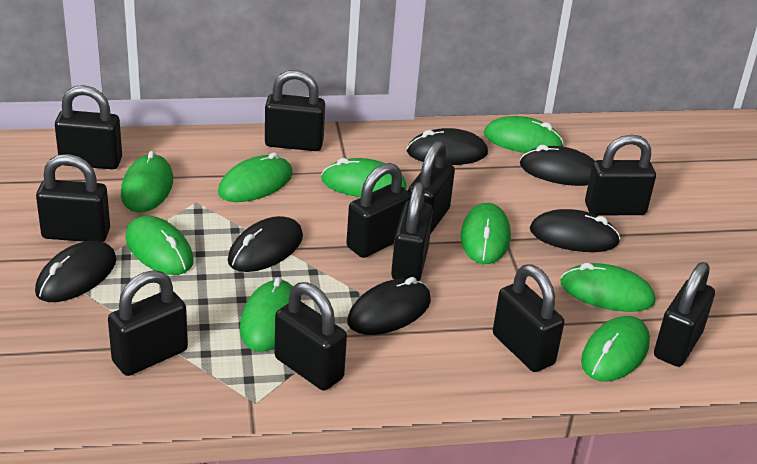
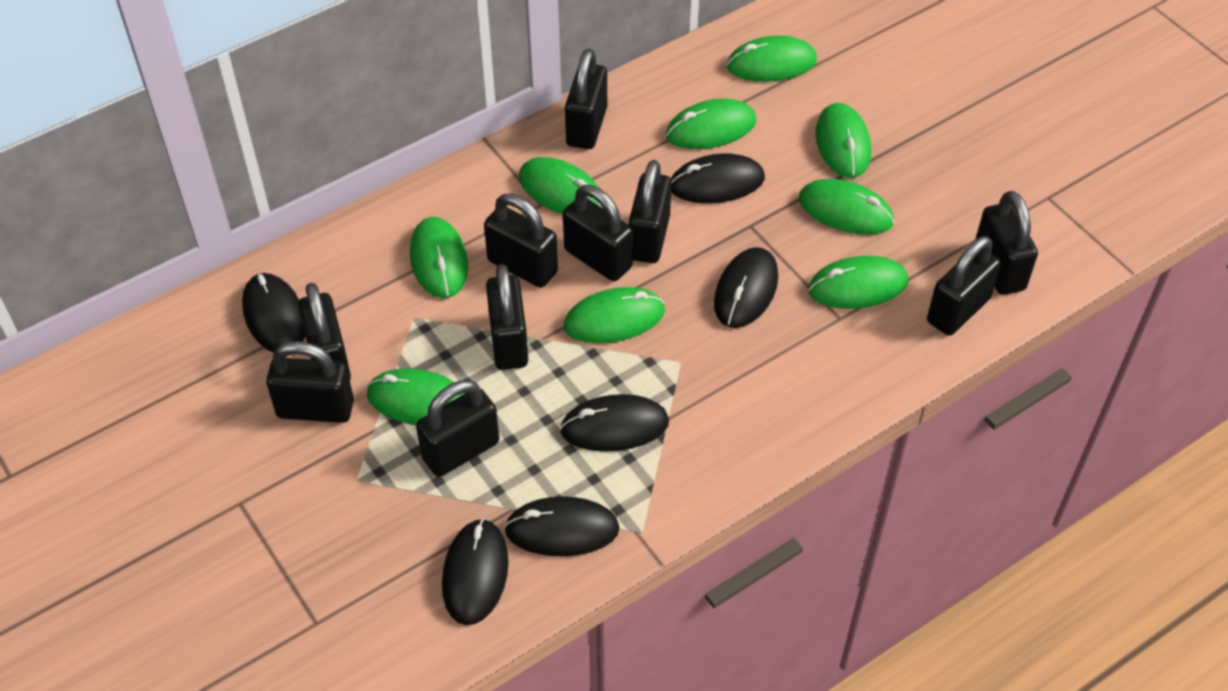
black padlock: 11 -> 10

